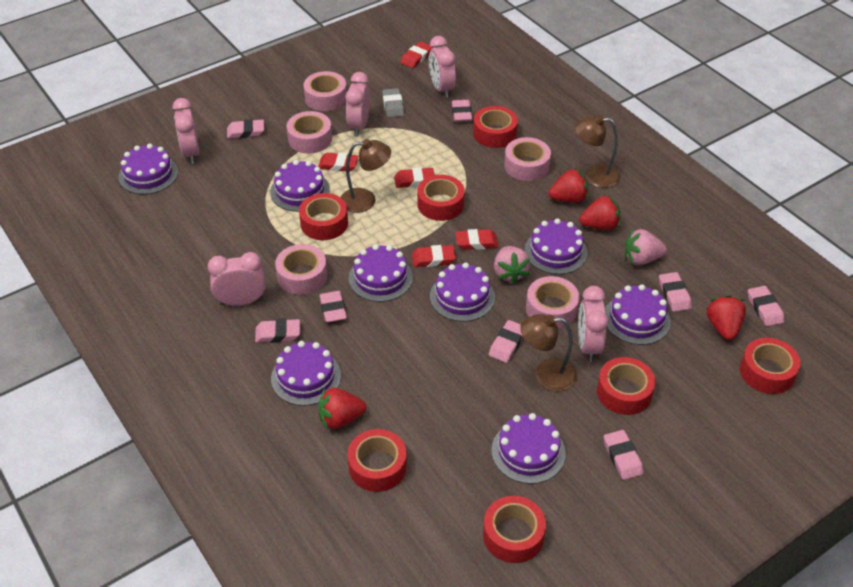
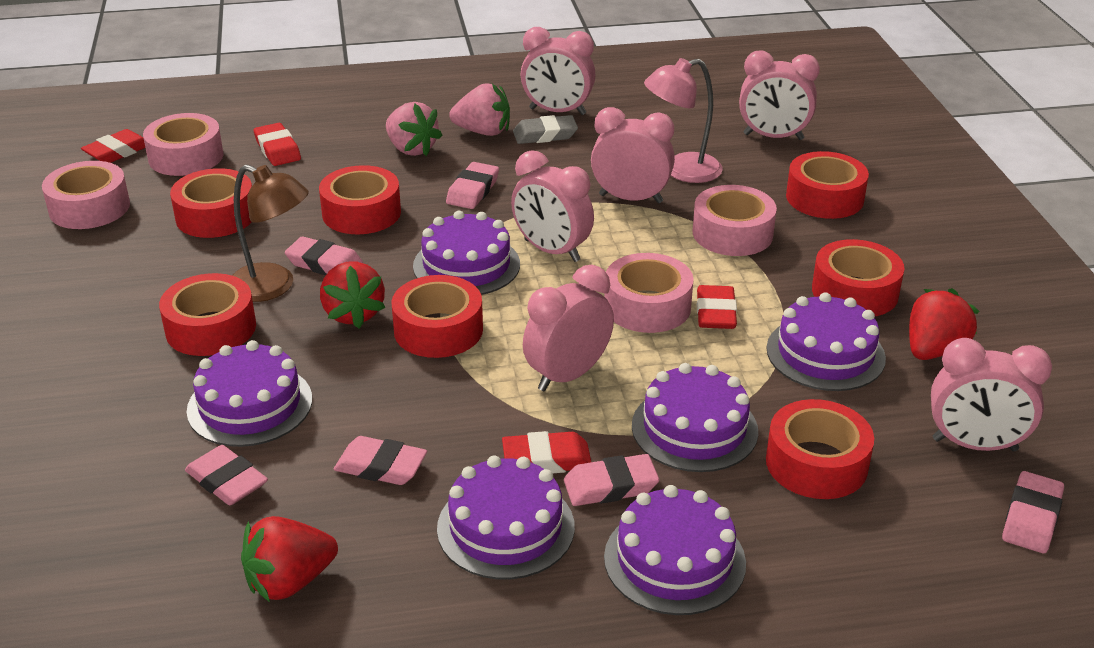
brown lamp: 3 -> 1
pink clock: 5 -> 6
pink eraser: 8 -> 6
pink lamp: 0 -> 1
pink tape: 5 -> 4
purple cake: 8 -> 6
red eraser: 5 -> 4
red strawberry: 4 -> 3

